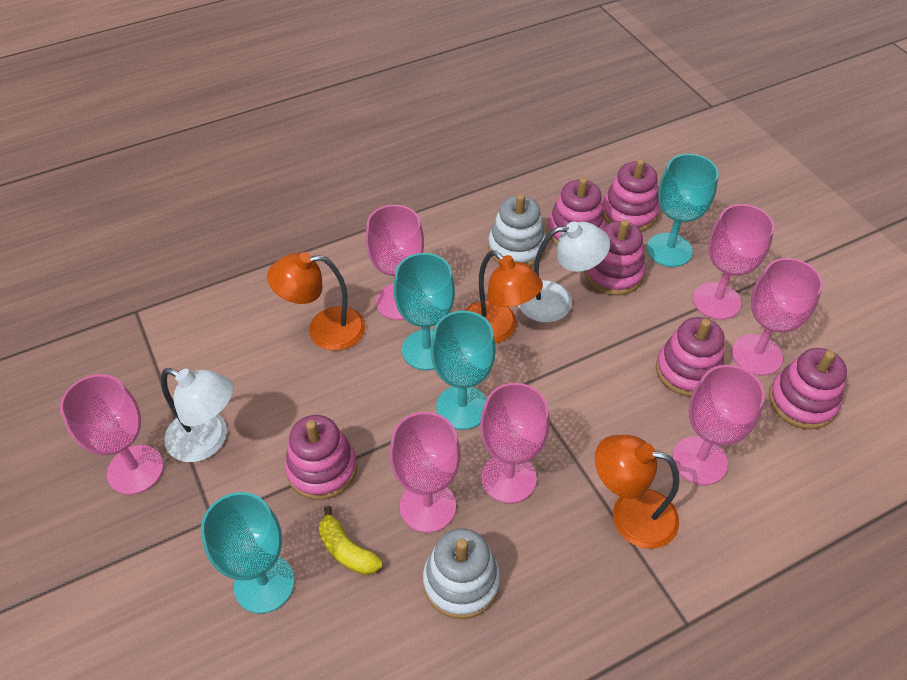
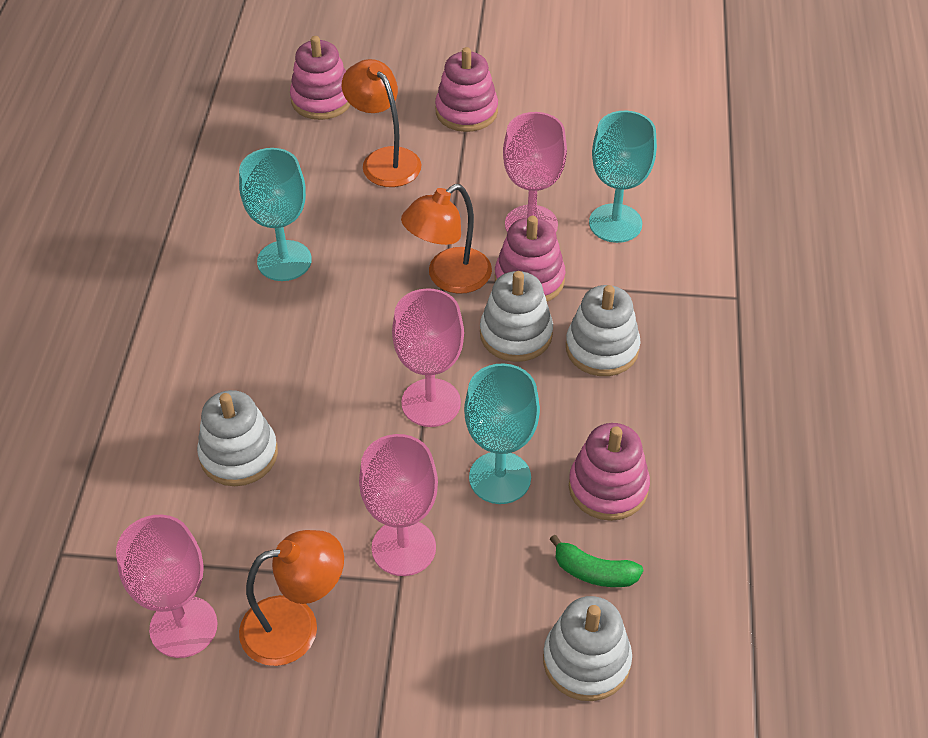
green banana: 0 -> 1
pink goblet: 7 -> 4
pink stacking toy: 6 -> 4
turquoise goblet: 4 -> 3
white lamp: 2 -> 0
white stacking toy: 2 -> 4
yellow banana: 1 -> 0

